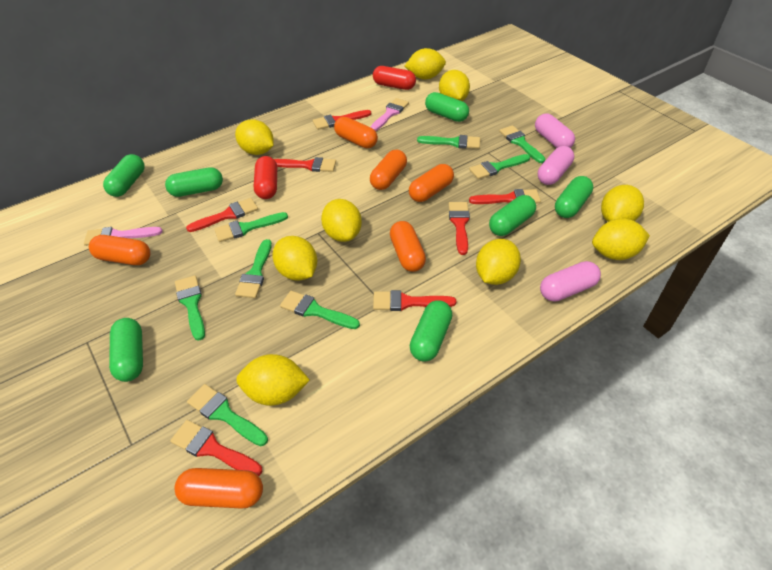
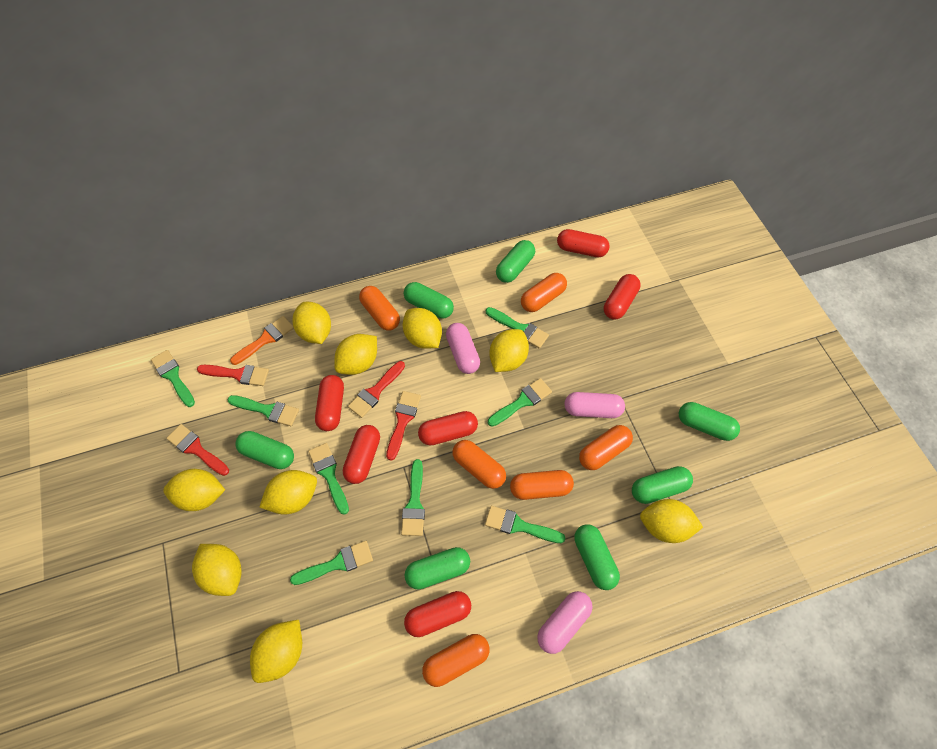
orange brush: 0 -> 1
pink brush: 2 -> 0
red brush: 7 -> 4
red capsule: 2 -> 6

